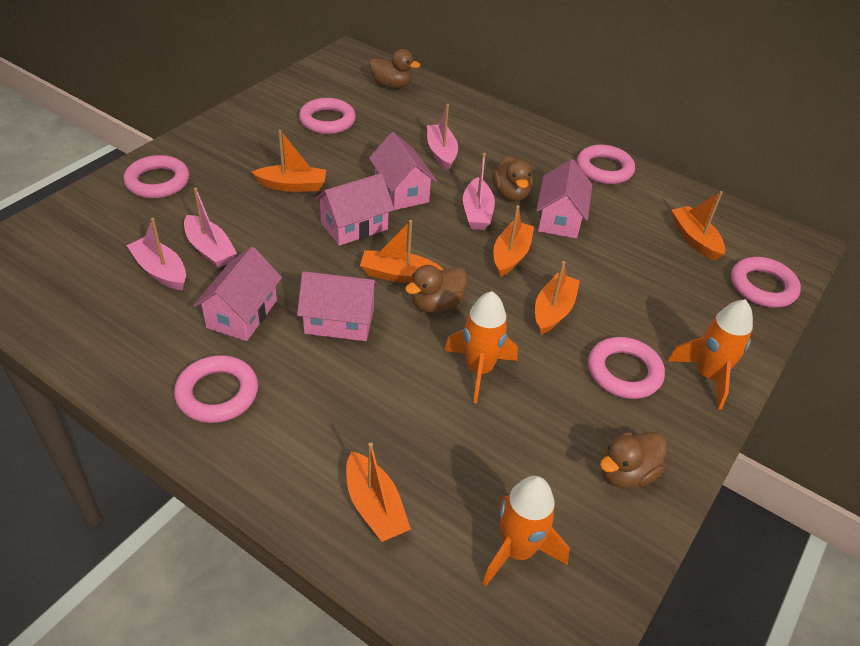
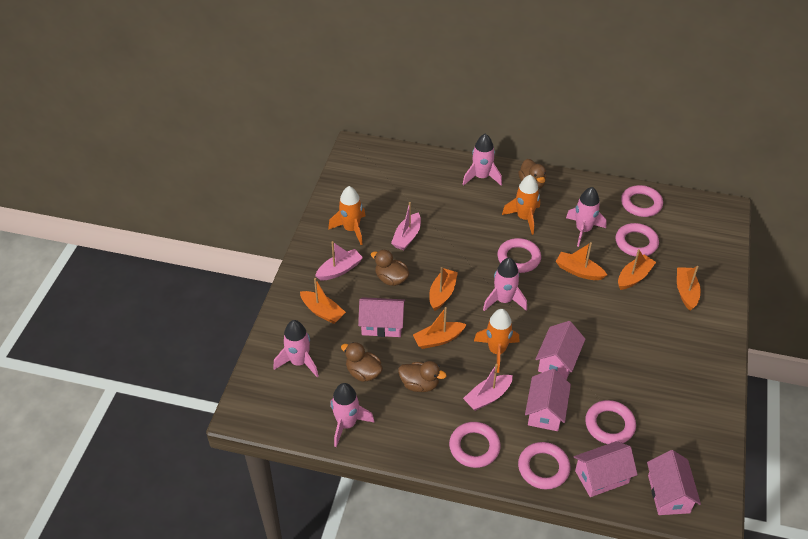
pink boat: 4 -> 3
pink rocket: 0 -> 5

